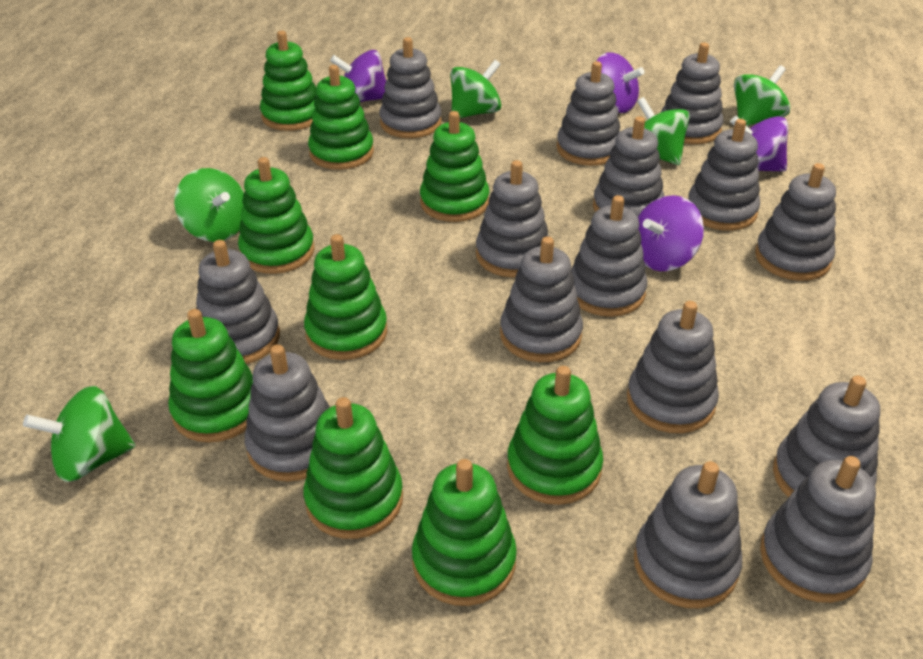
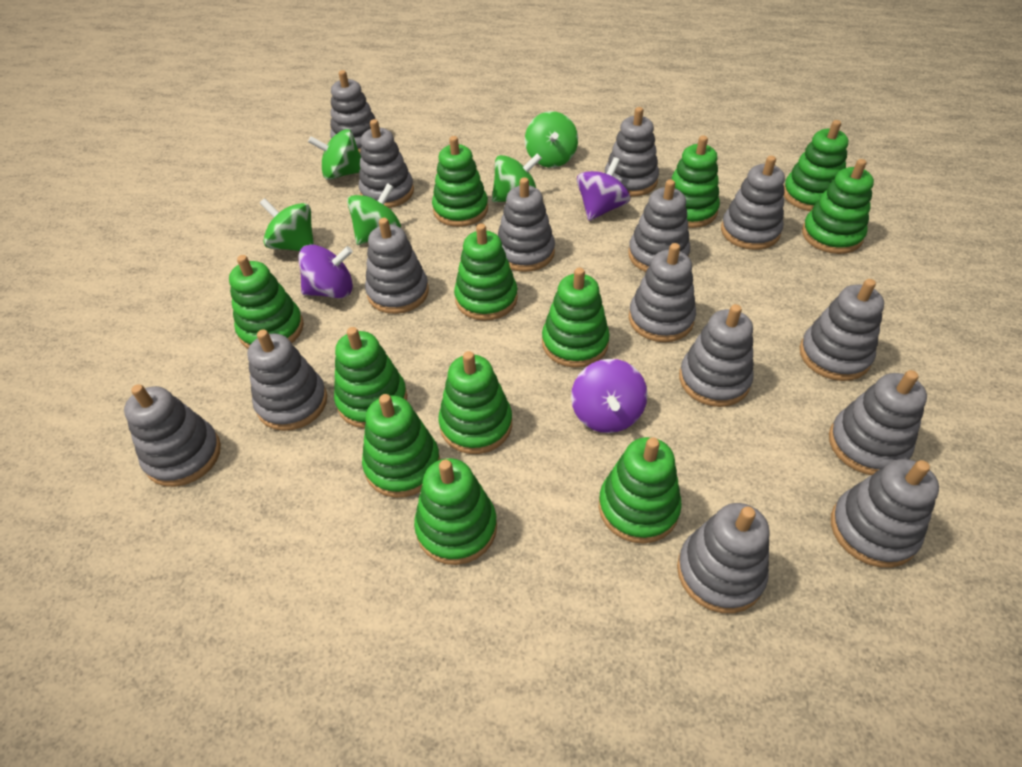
green stacking toy: 9 -> 12
purple spinning top: 4 -> 3

